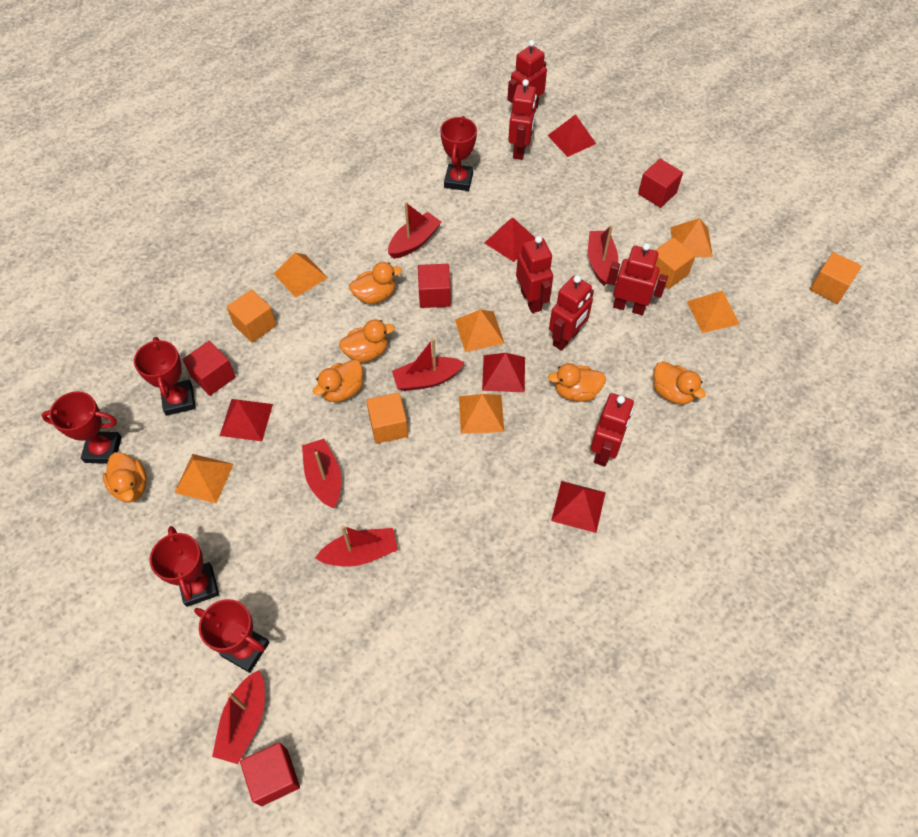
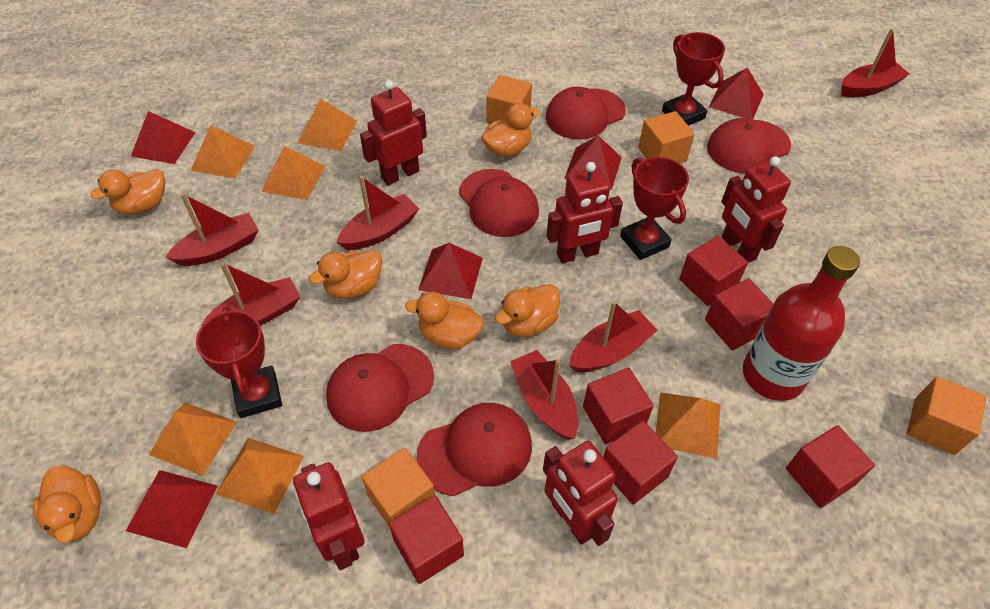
red bottle: 0 -> 1
red cap: 0 -> 5
red cube: 4 -> 6
red robot: 6 -> 5
red trophy: 5 -> 3

